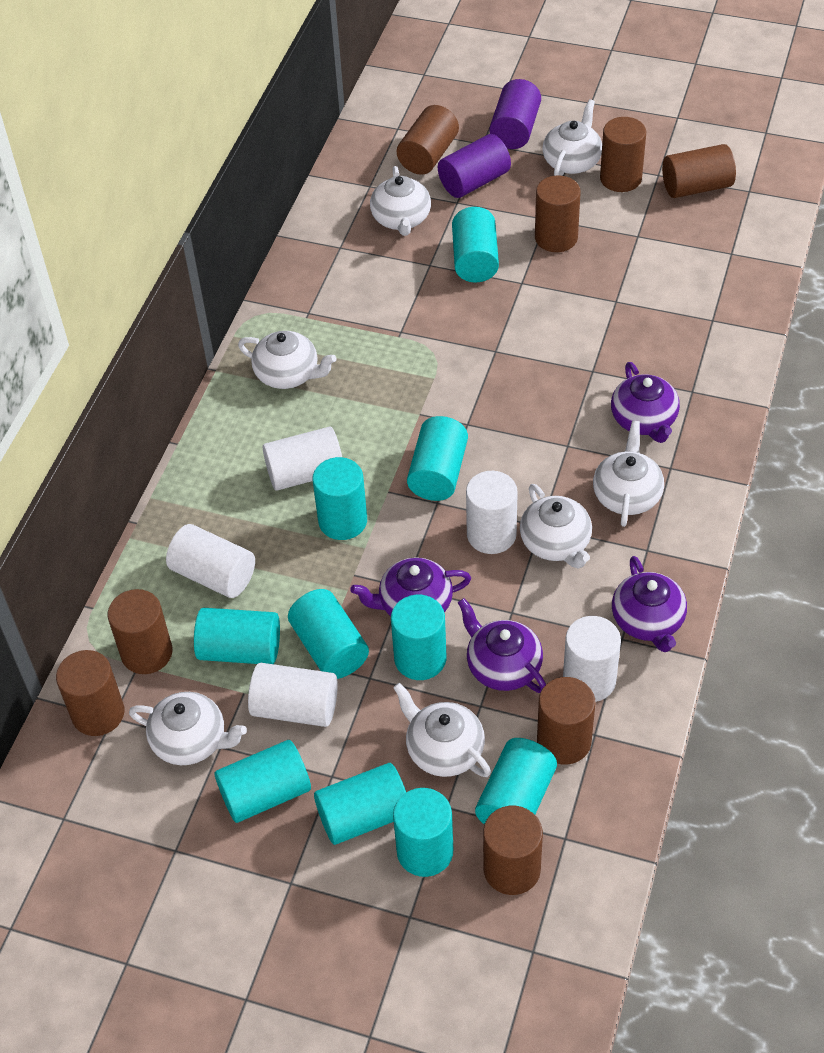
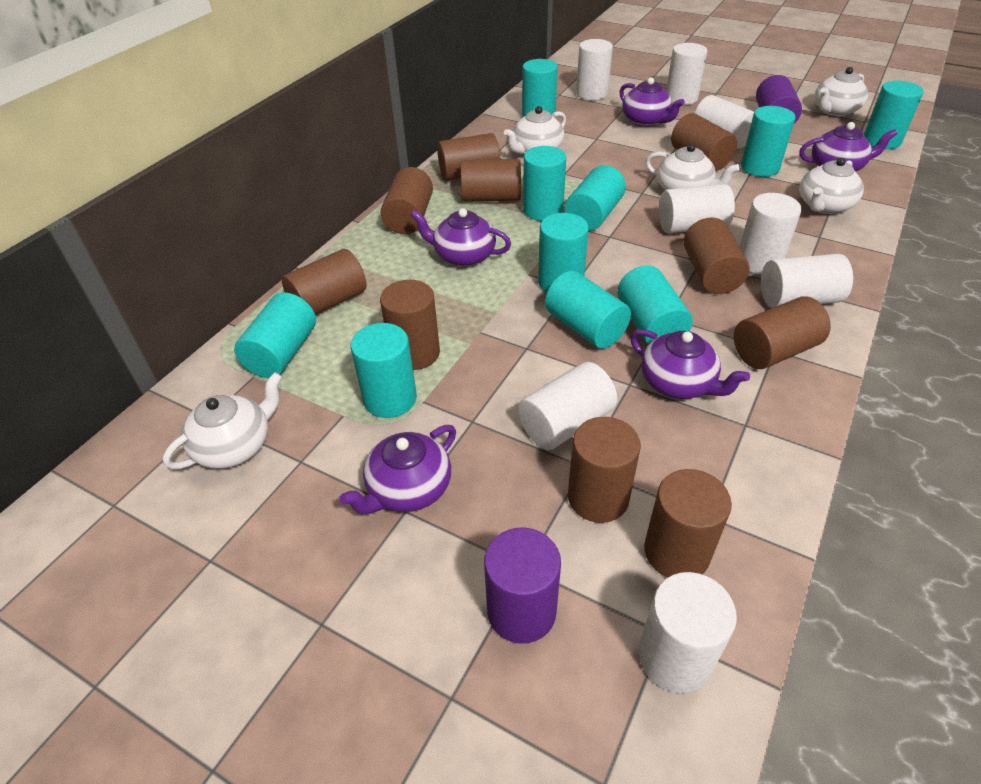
brown cylinder: 8 -> 10
purple teapot: 4 -> 5
white cylinder: 5 -> 8
white teapot: 7 -> 5

